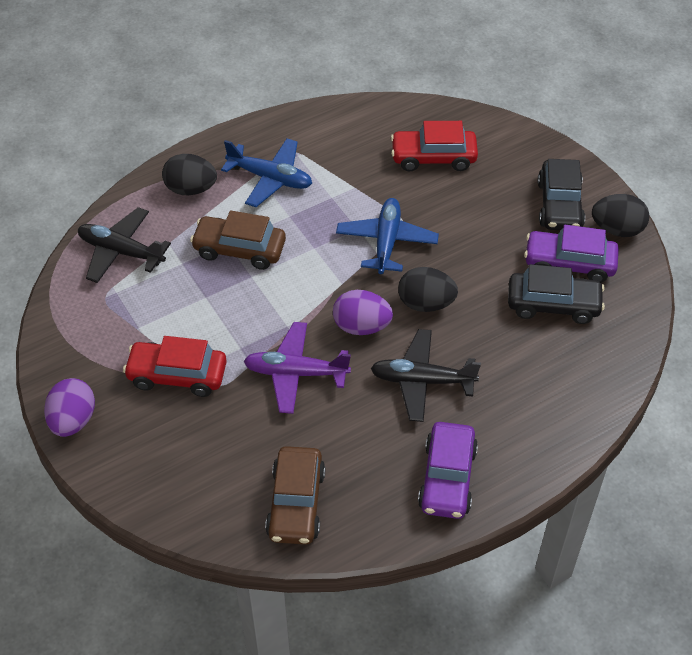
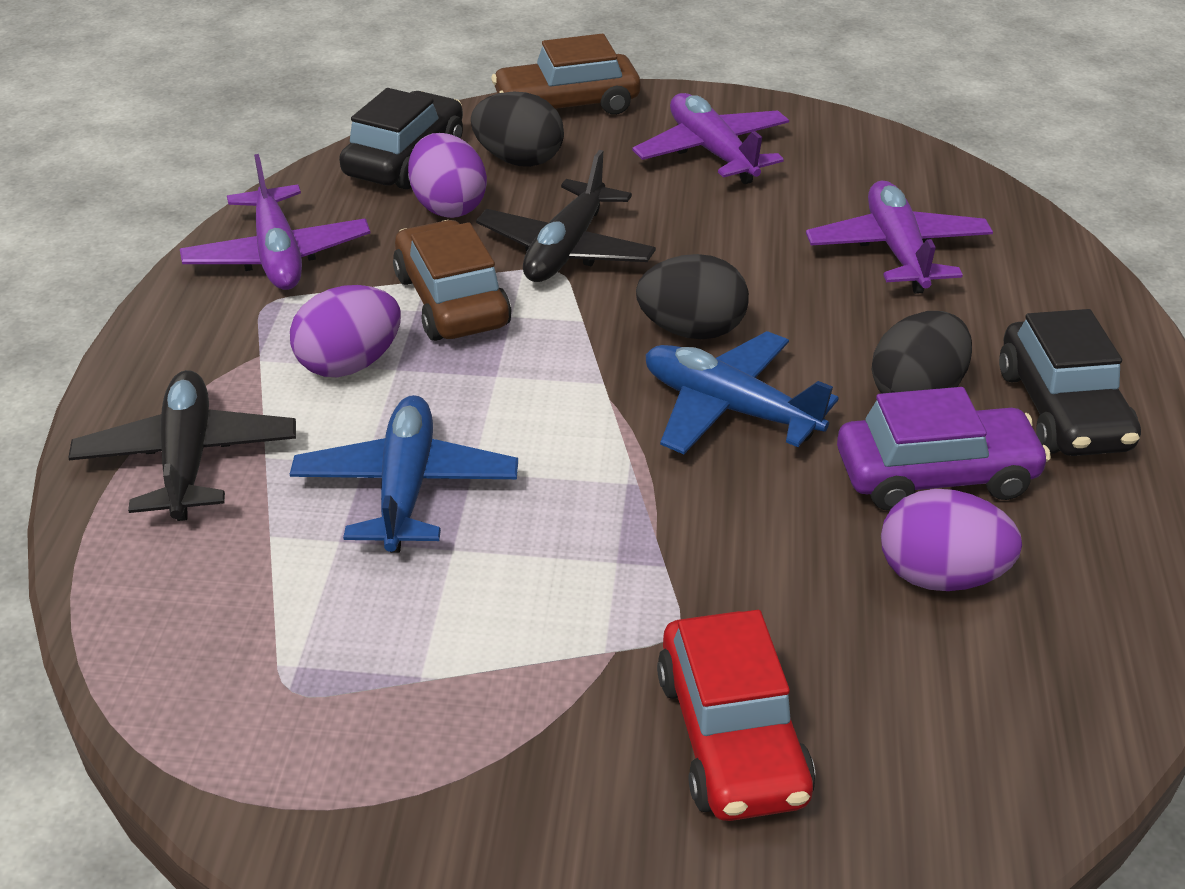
purple car: 2 -> 1
purple egg: 2 -> 3
purple plane: 1 -> 3
red car: 2 -> 1

